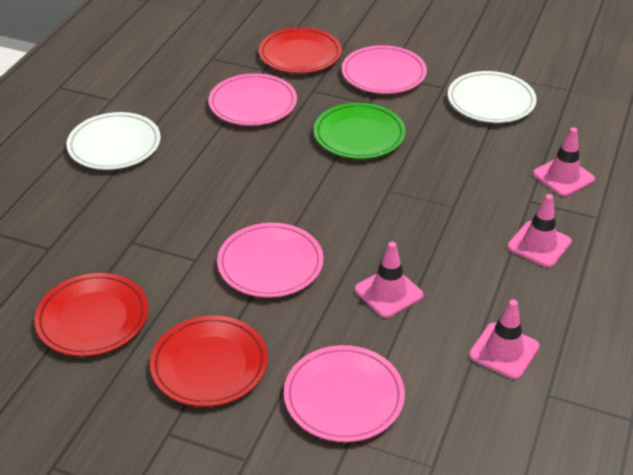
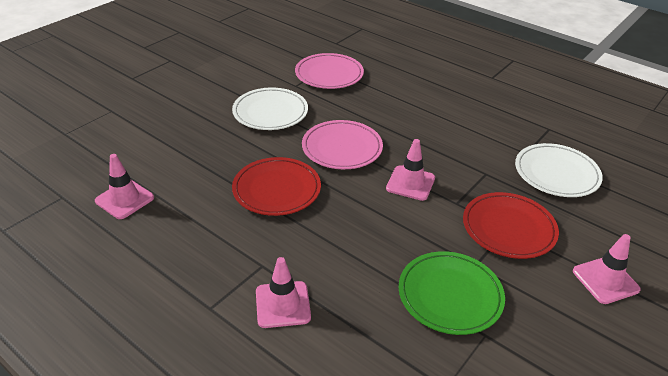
pink plate: 4 -> 2
red plate: 3 -> 2

